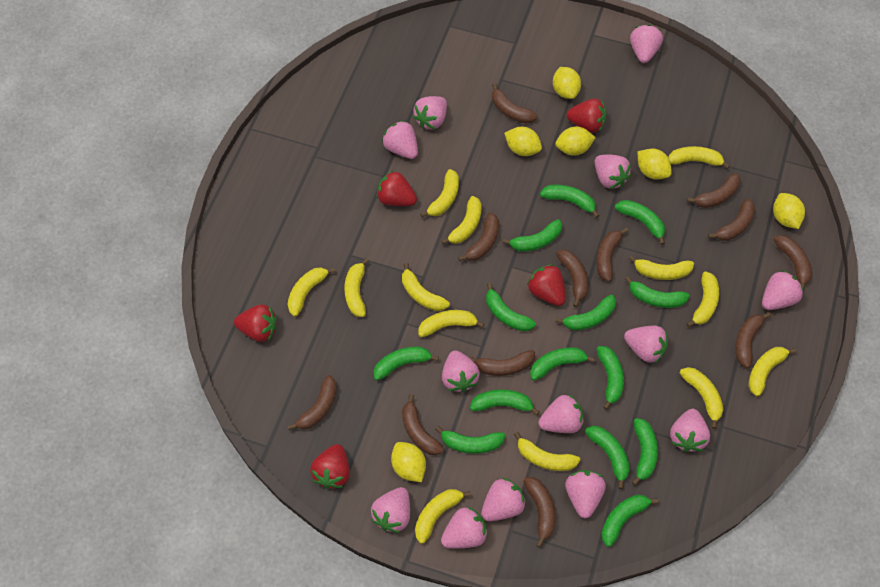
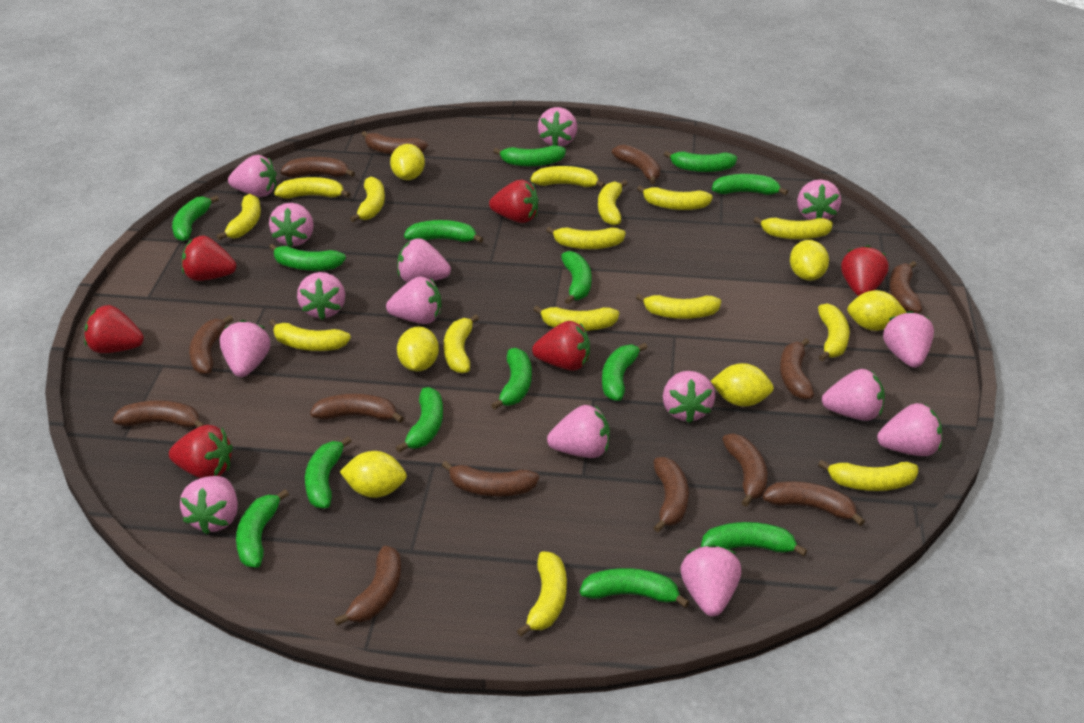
brown banana: 12 -> 13
pink strawberry: 13 -> 15
red strawberry: 5 -> 6
yellow banana: 13 -> 15

